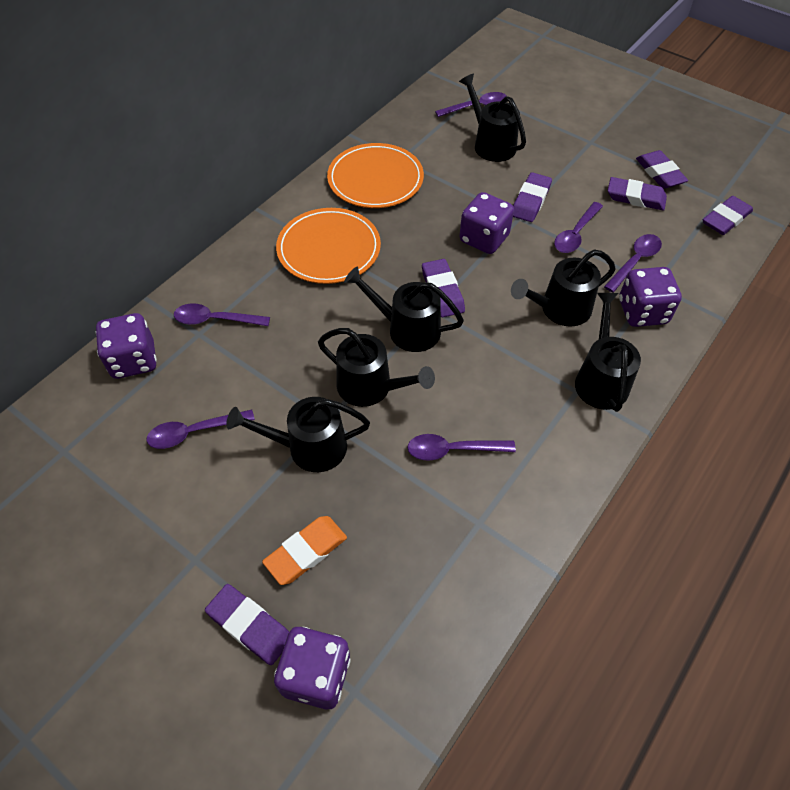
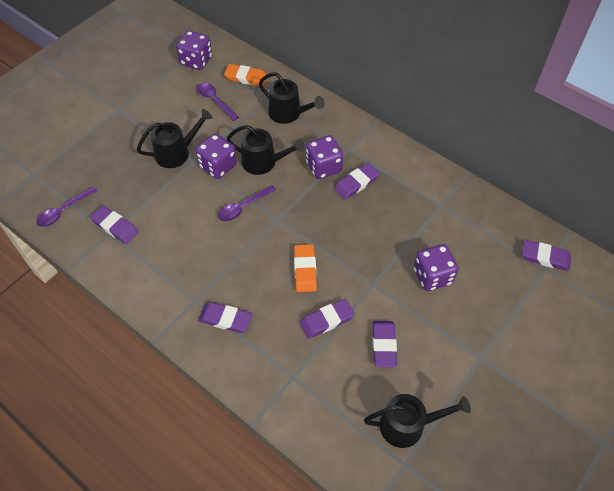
black watering can: 6 -> 4
orange eraser: 1 -> 2
orange plate: 2 -> 0
purple spoon: 6 -> 3

